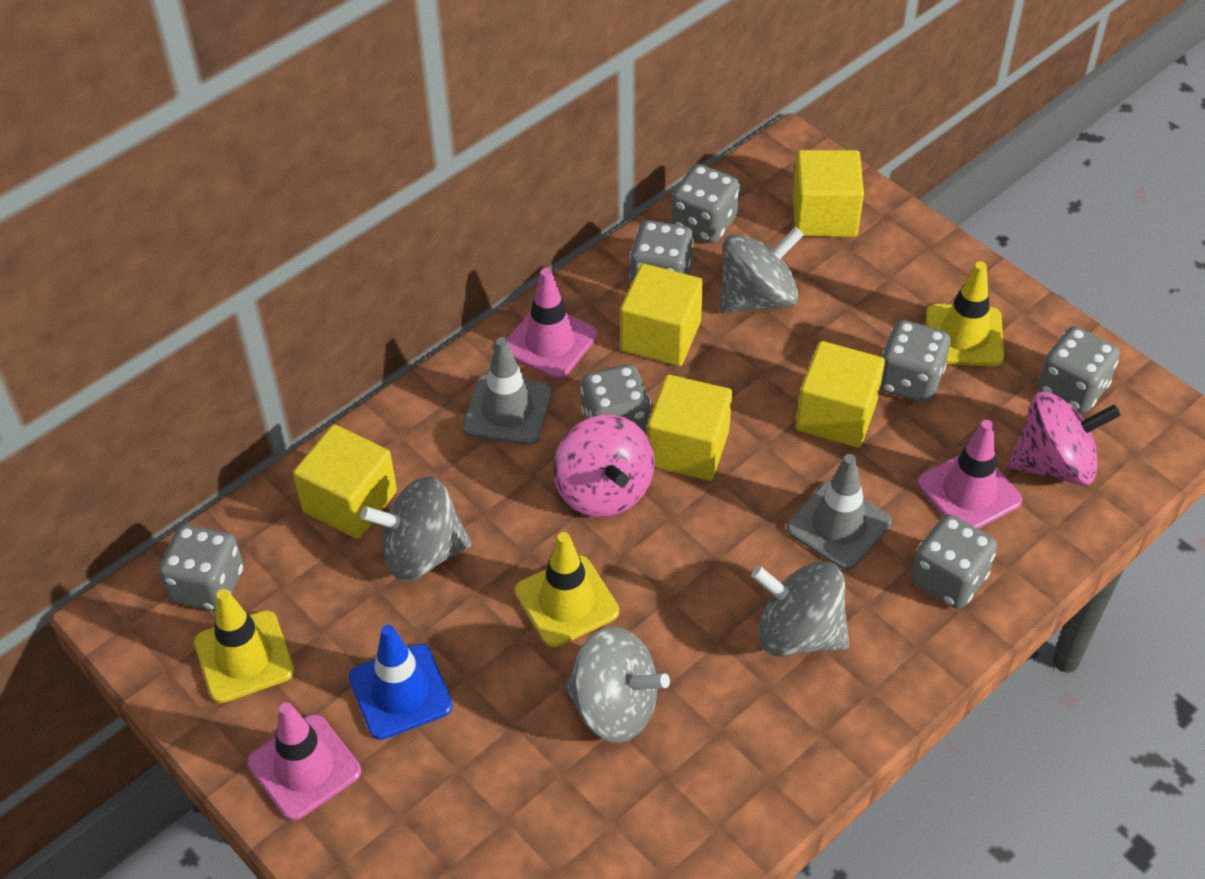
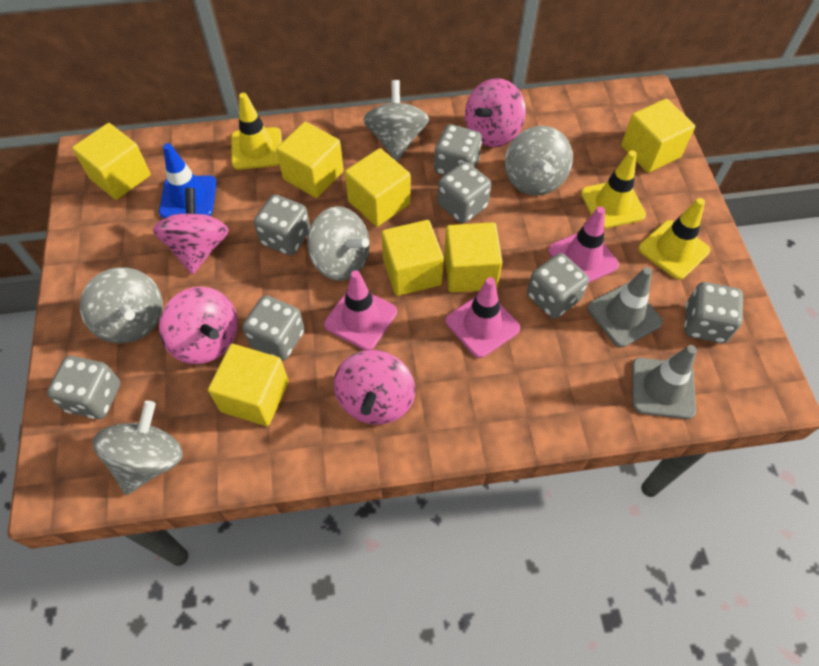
grey spinning top: 4 -> 5
pink spinning top: 2 -> 4
yellow cube: 5 -> 7

